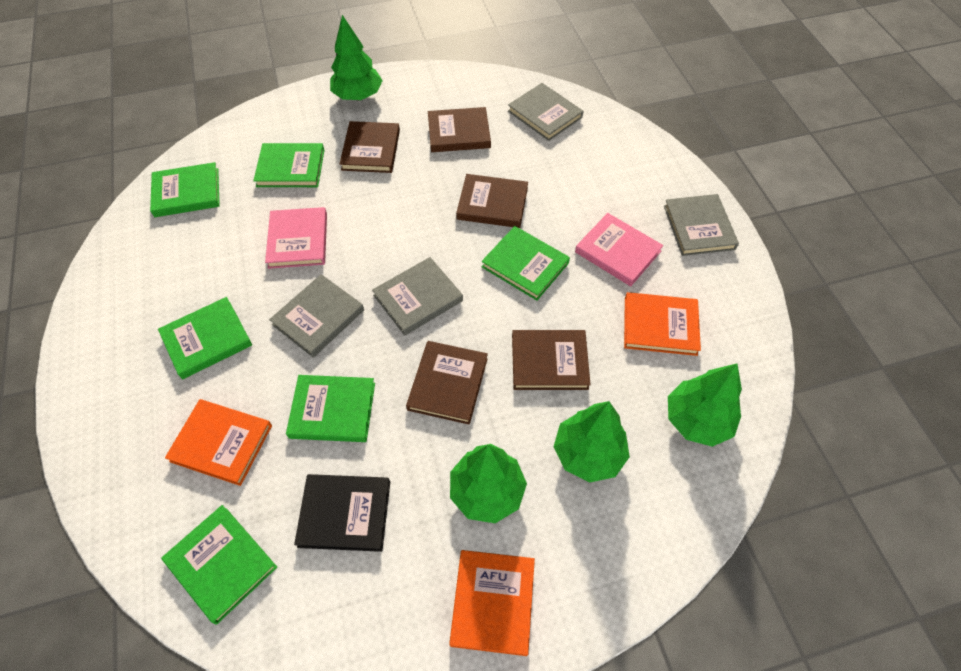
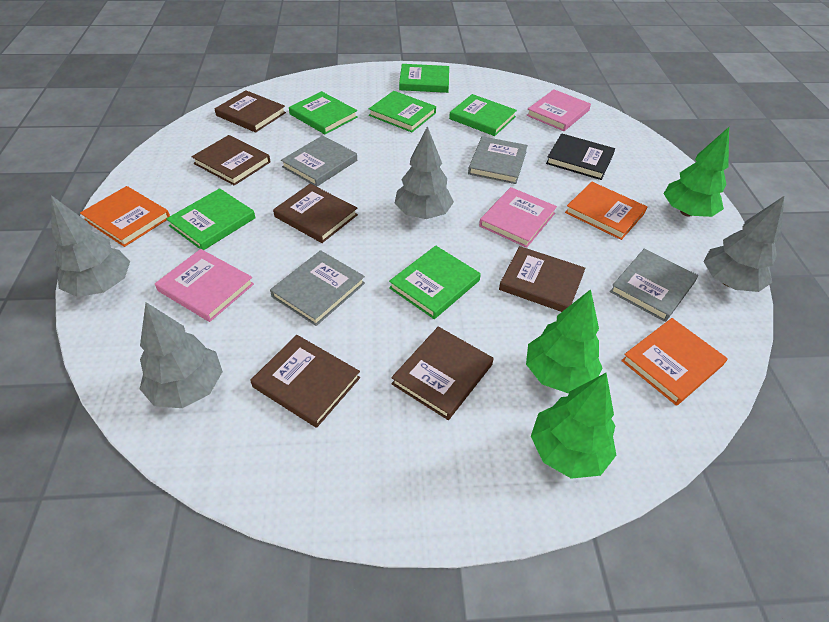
brown book: 5 -> 6
green tree: 4 -> 3
grey tree: 0 -> 4
pink book: 2 -> 3

